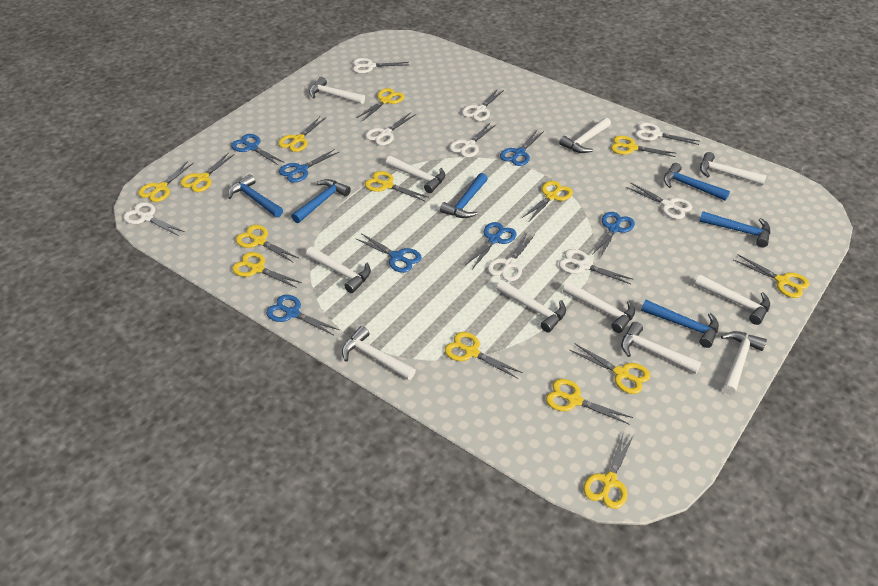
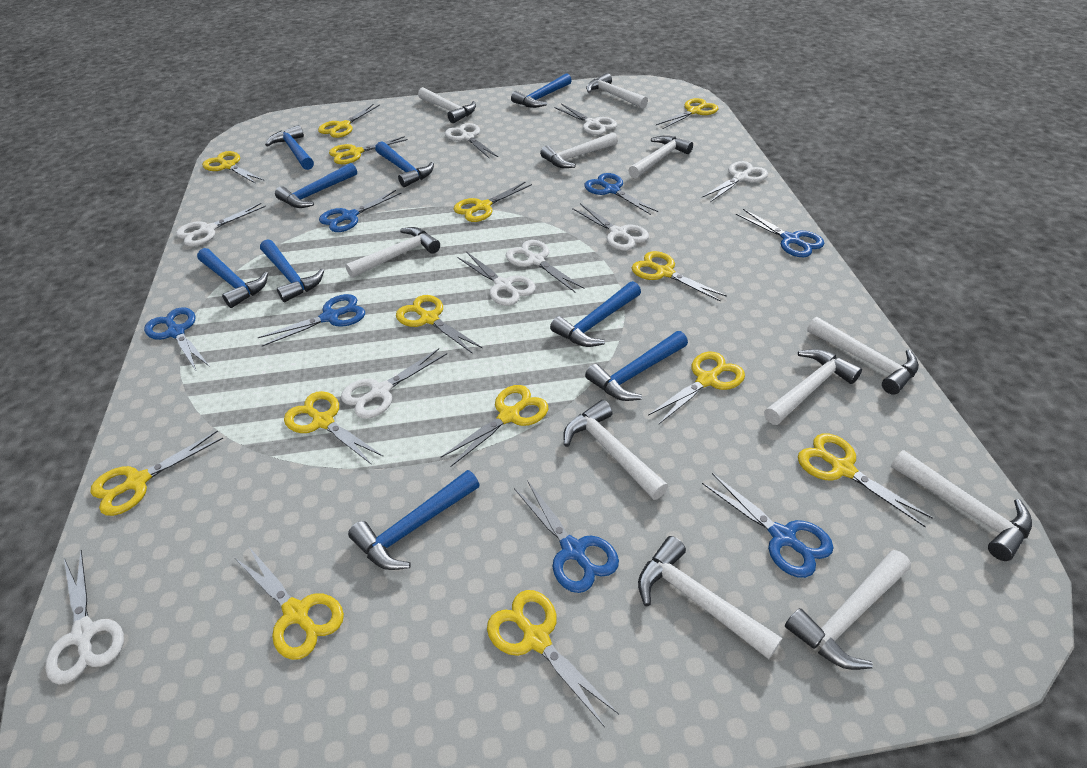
blue hammer: 6 -> 9

